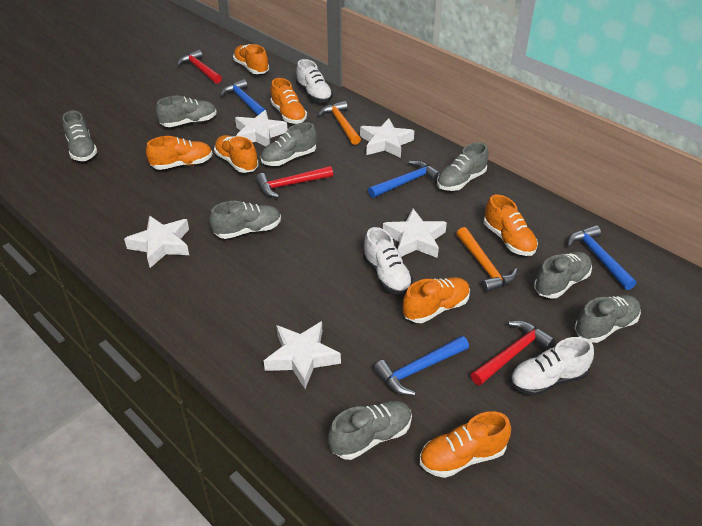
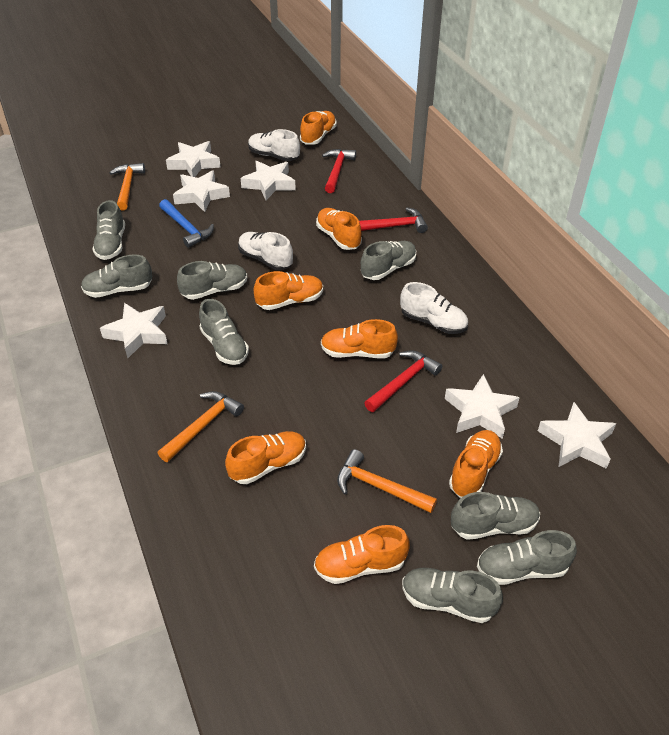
blue hammer: 4 -> 1
orange hammer: 2 -> 3
white star: 5 -> 6

